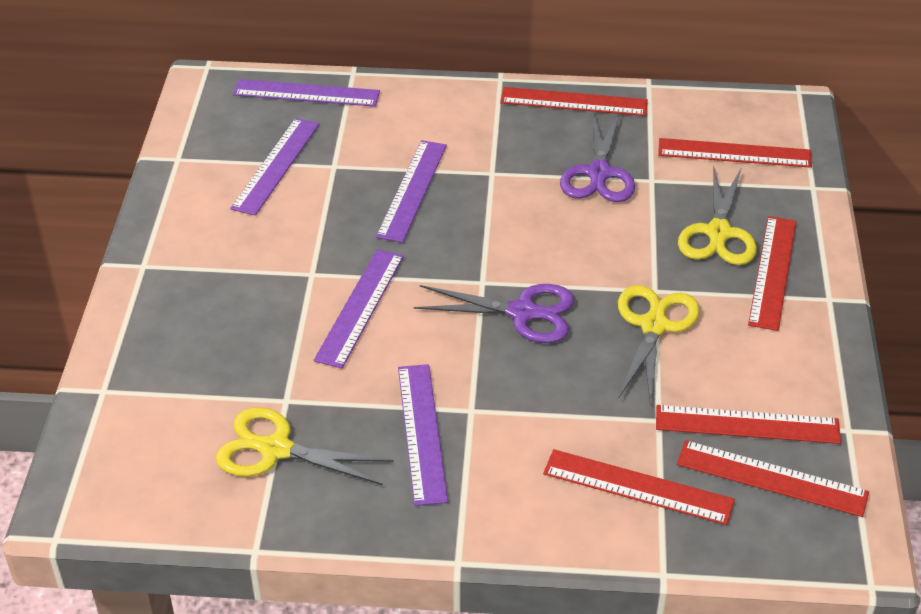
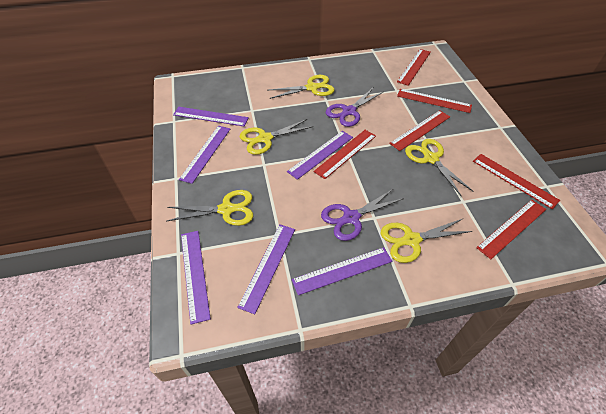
purple ruler: 5 -> 6
yellow scissors: 3 -> 5

